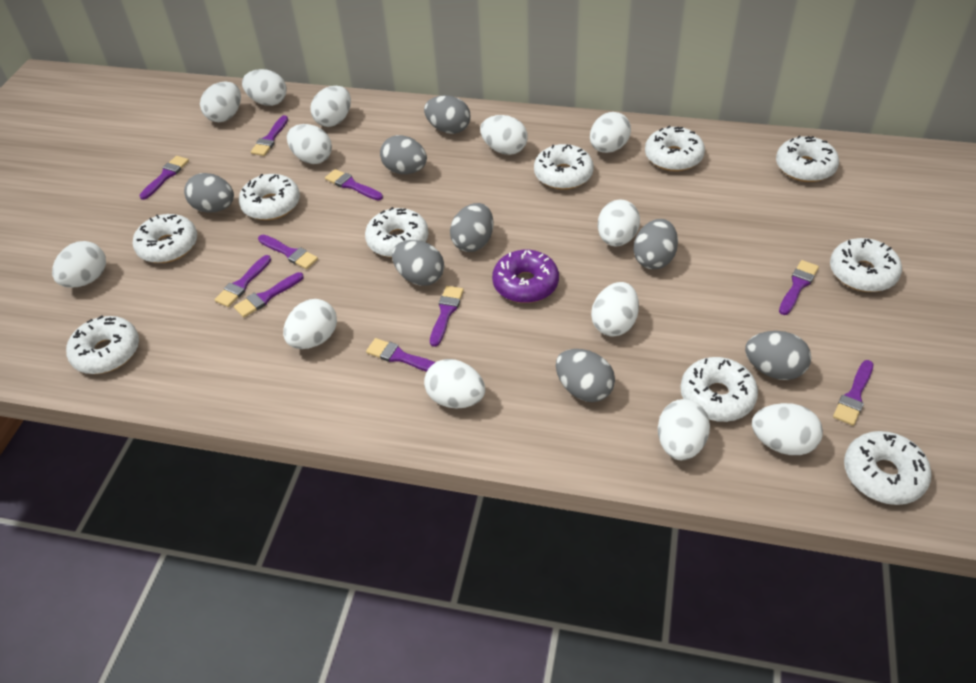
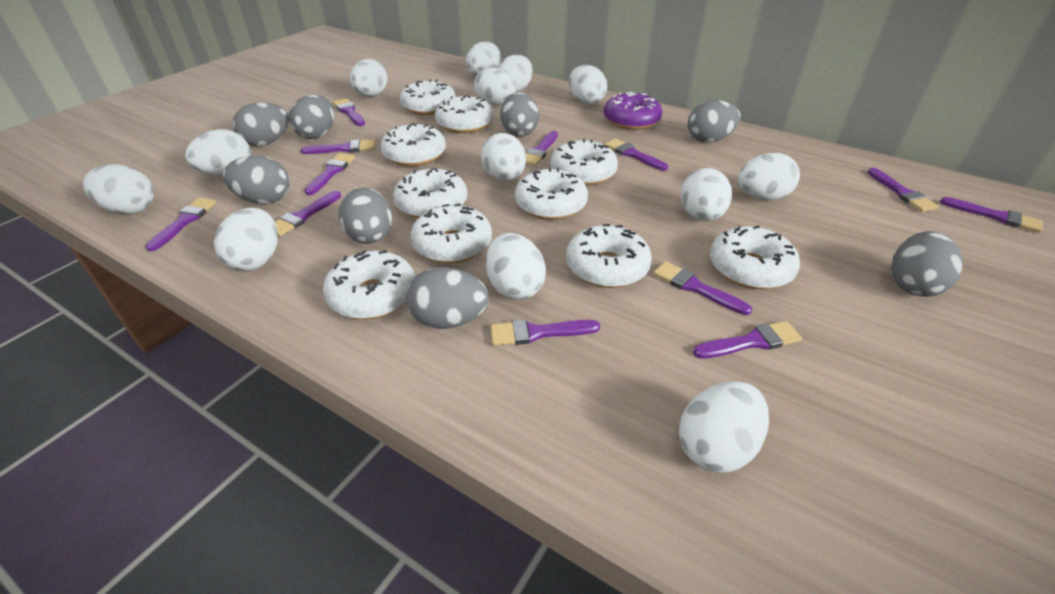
purple brush: 10 -> 12

